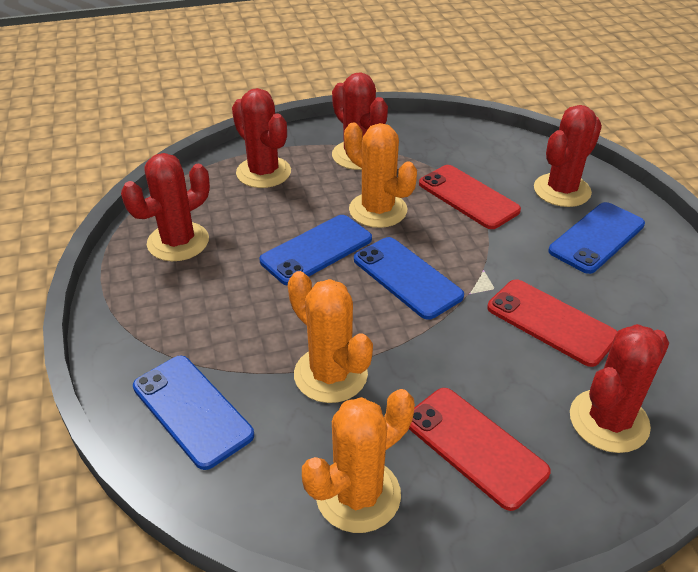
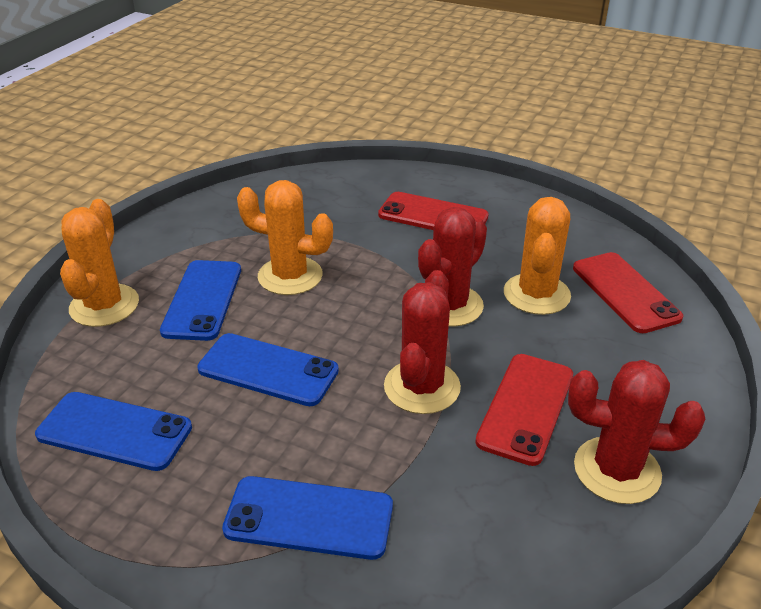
red cactus: 5 -> 3

